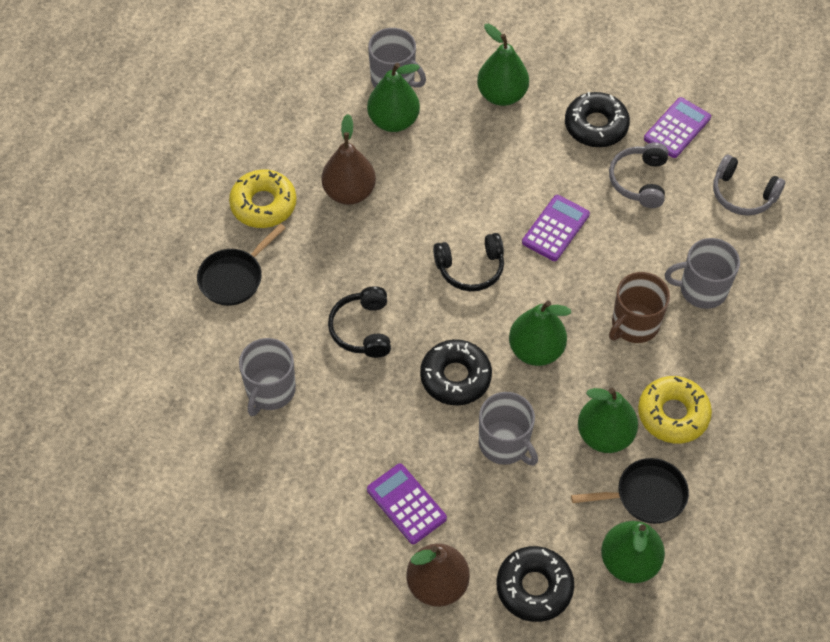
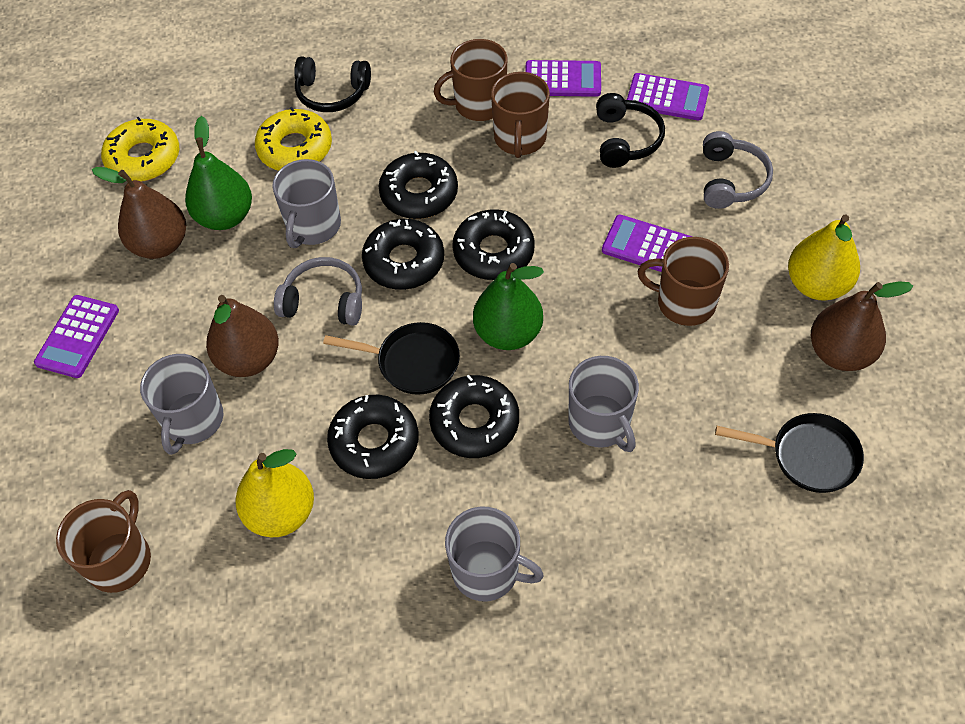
black donut: 3 -> 5
brown mug: 1 -> 4
brown pear: 2 -> 3
green pear: 5 -> 2
purple calculator: 3 -> 4
yellow pear: 0 -> 2

